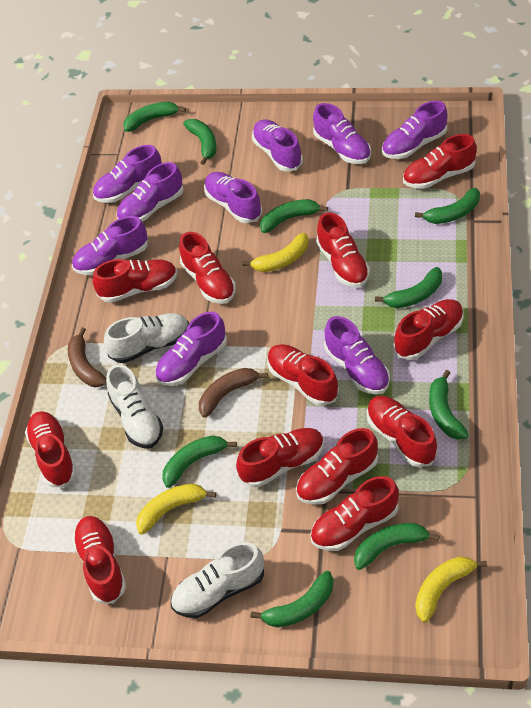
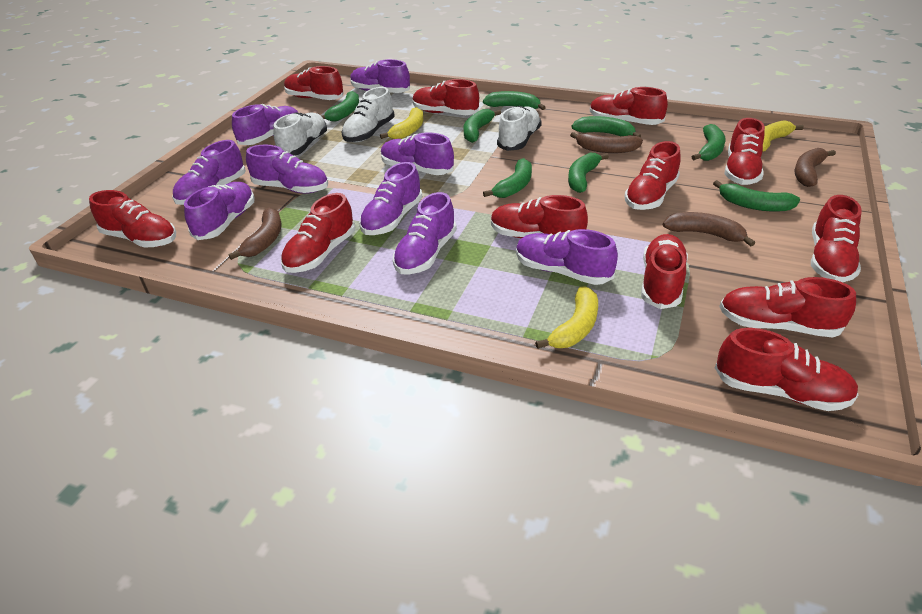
brown banana: 2 -> 4
green banana: 9 -> 8

